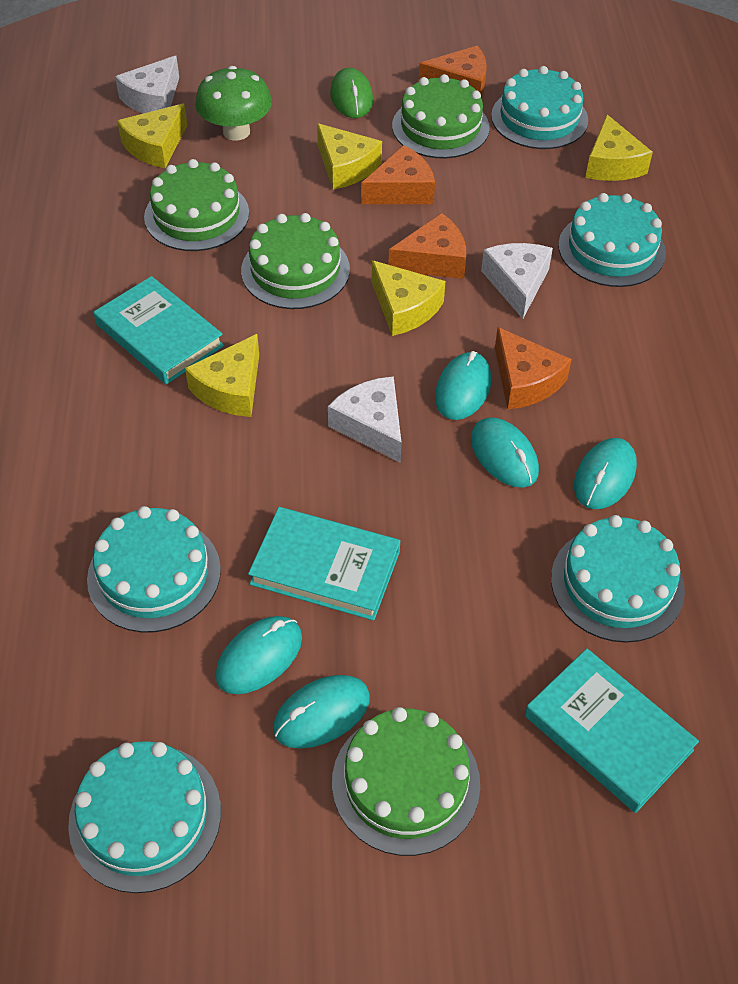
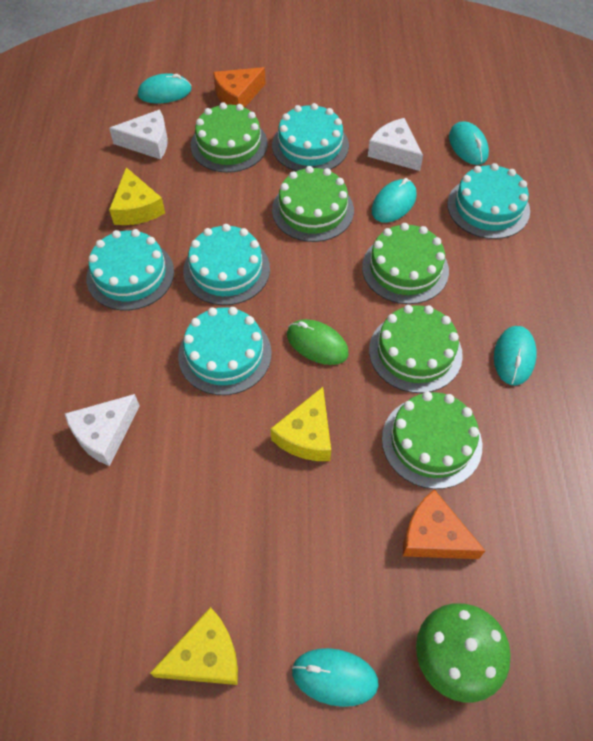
green cake: 4 -> 5
orange cheese: 4 -> 2
turquoise book: 3 -> 0
yellow cheese: 5 -> 3

